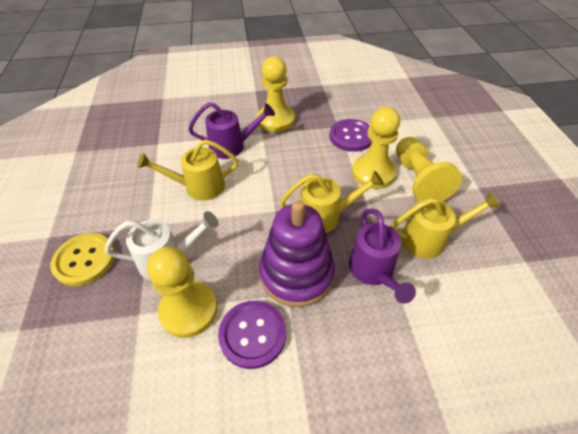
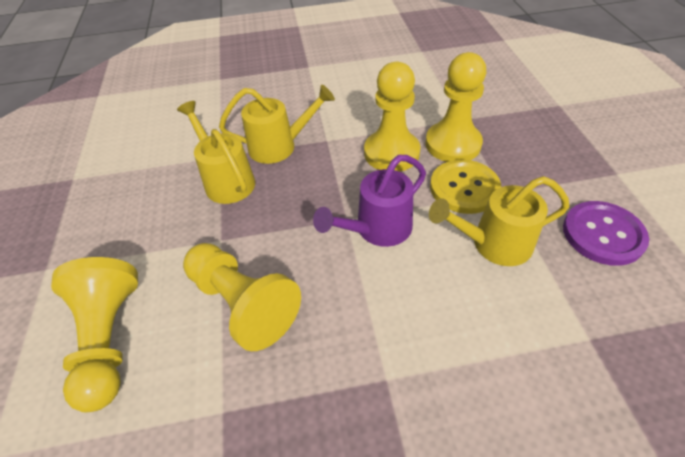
purple button: 2 -> 1
purple stacking toy: 1 -> 0
purple watering can: 2 -> 1
white watering can: 1 -> 0

